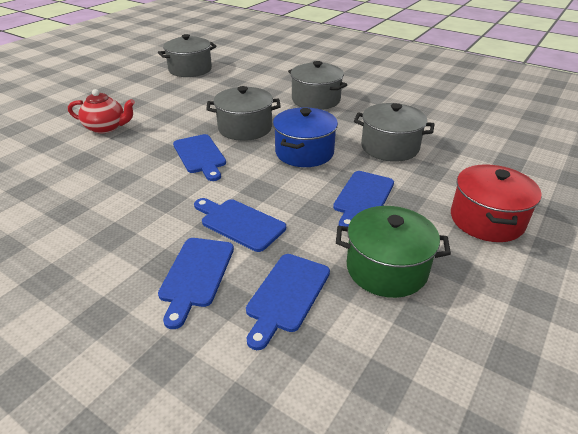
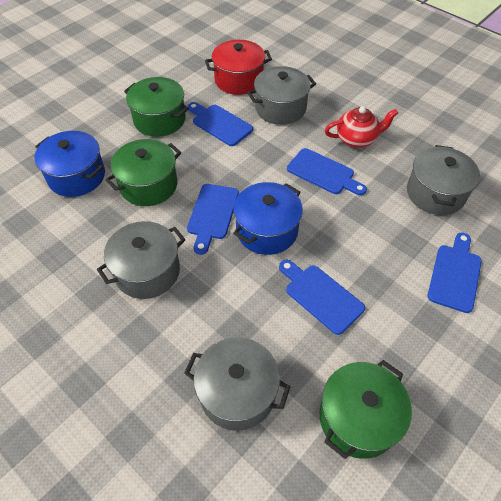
blue pot: 1 -> 2
green pot: 1 -> 3

